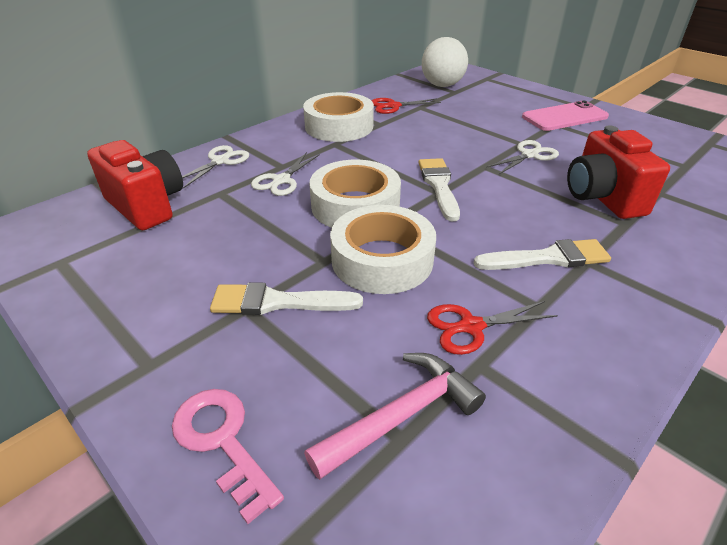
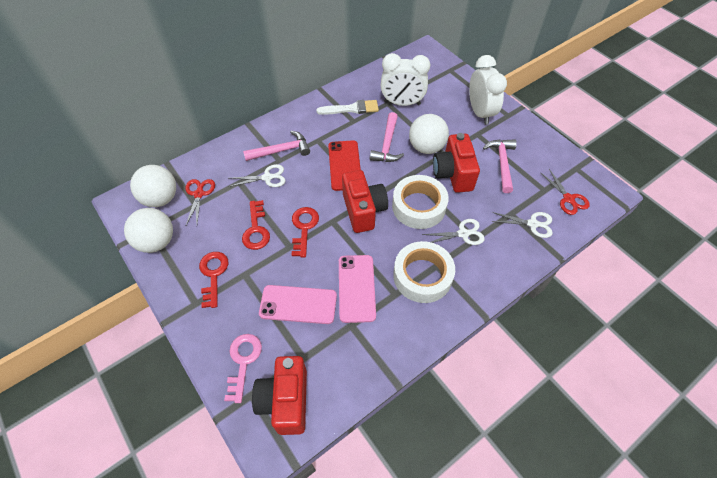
pink hammer: 1 -> 3
pink phone: 1 -> 2
red camera: 2 -> 3
red key: 0 -> 3
red phone: 0 -> 1
white ball: 1 -> 3
white brush: 3 -> 1
white clock: 0 -> 2
white tape: 3 -> 2

